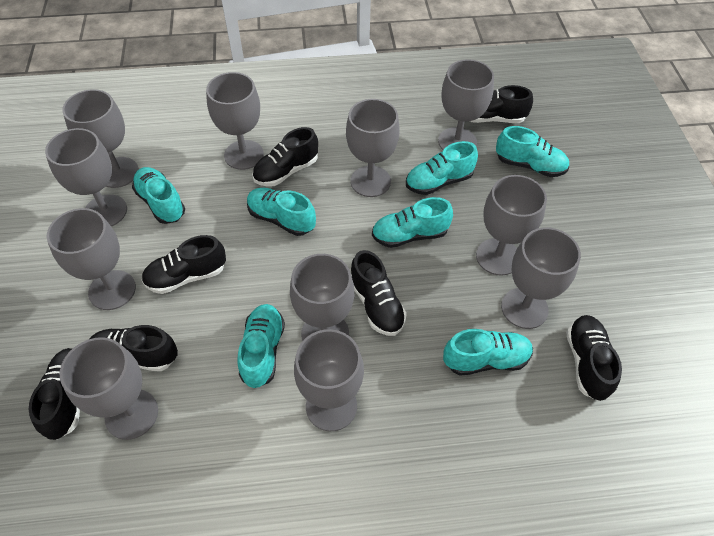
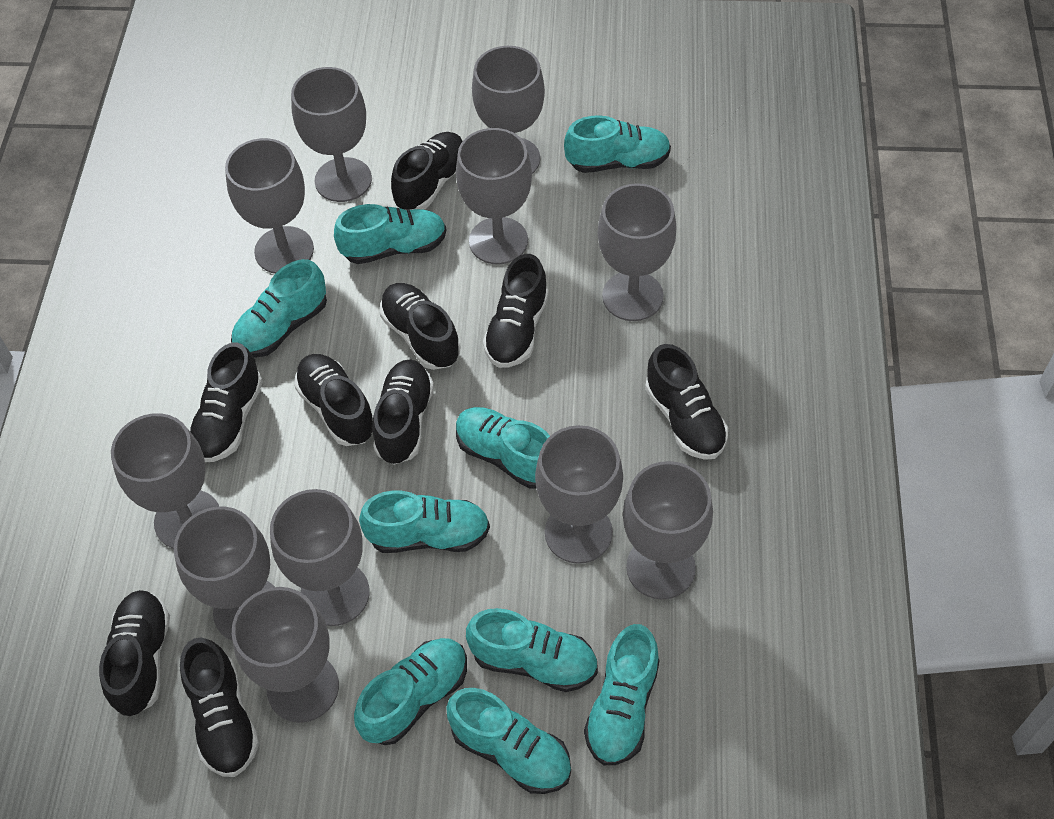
black shoe: 7 -> 9
turquoise shoe: 7 -> 9

